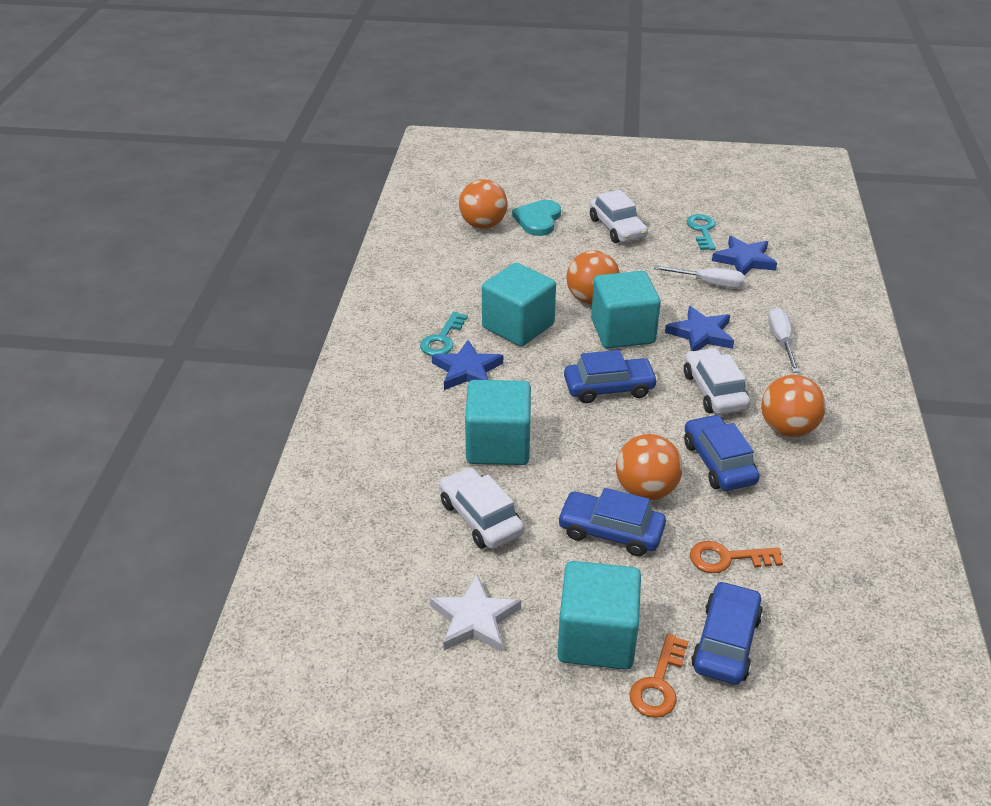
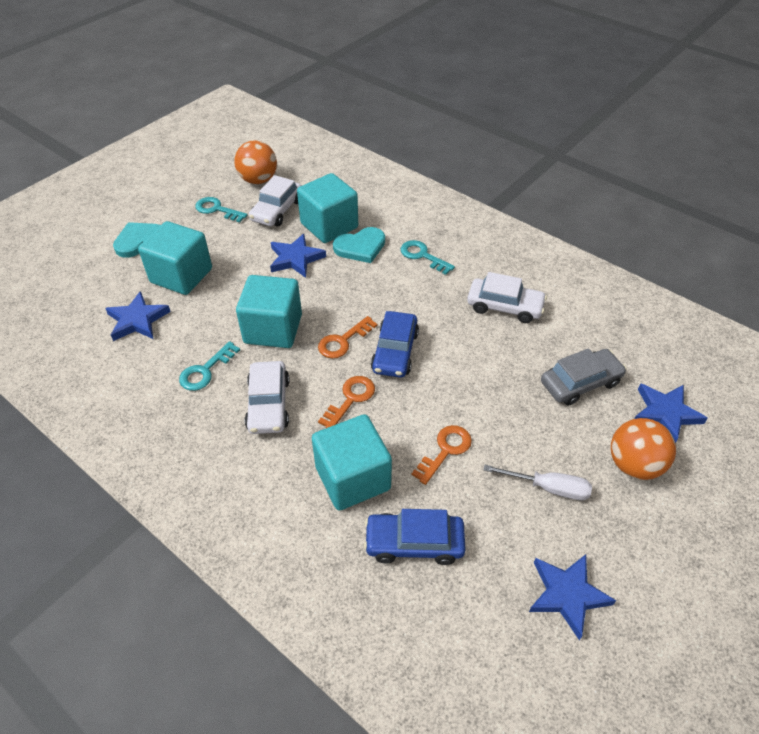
blue car: 4 -> 2
blue star: 3 -> 4
grey car: 0 -> 1
orange ball: 4 -> 2
orange key: 2 -> 3
turquoise heart: 1 -> 2
turquoise key: 2 -> 3
white screwdriver: 2 -> 1
white star: 1 -> 0

